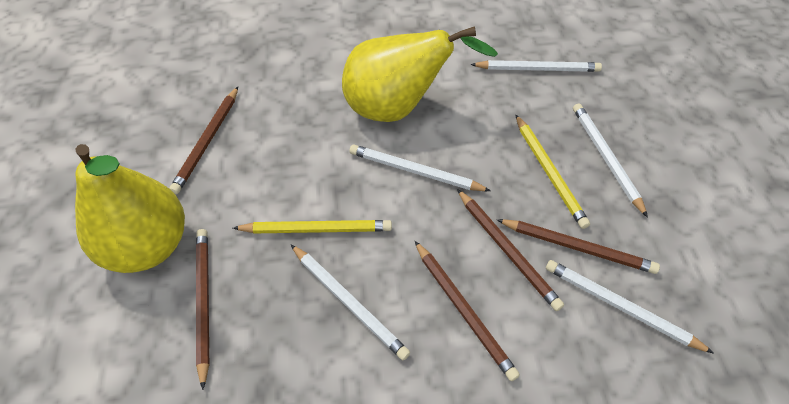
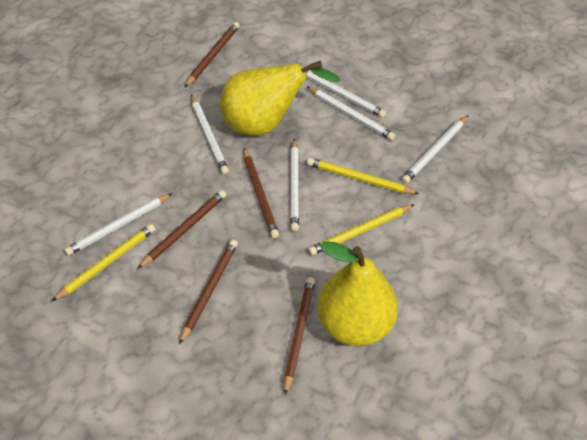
white pencil: 5 -> 6
yellow pencil: 2 -> 3

